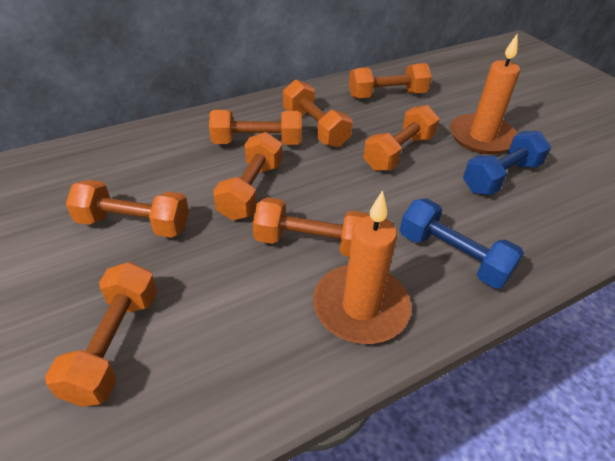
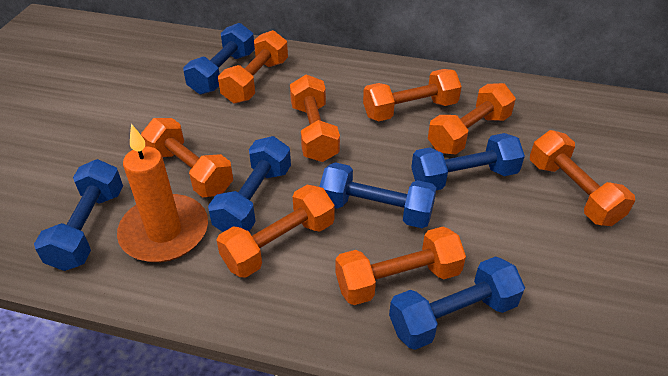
blue dumbbell: 2 -> 6
orange candle: 2 -> 1

